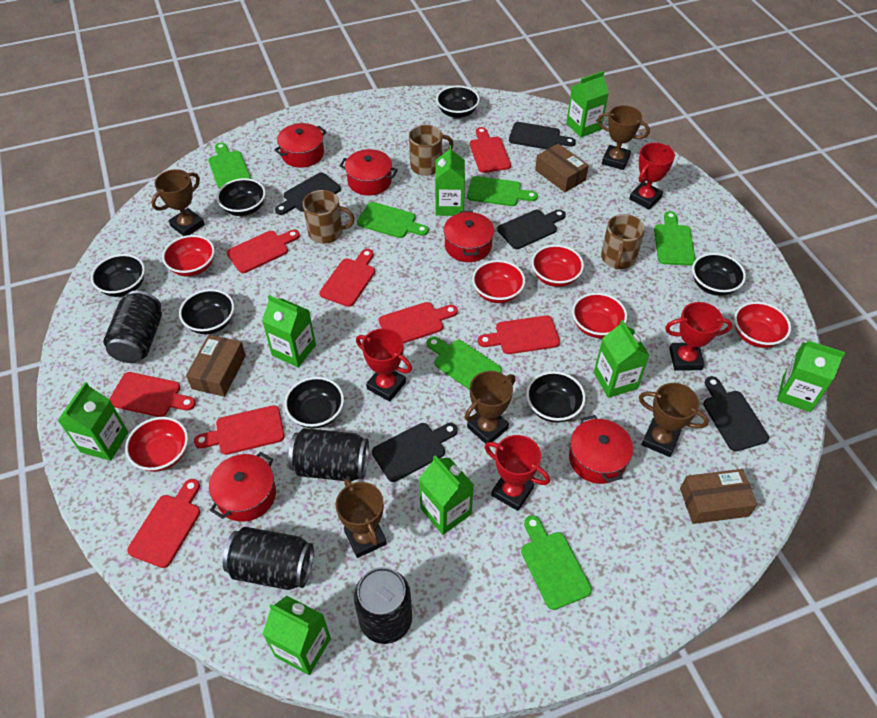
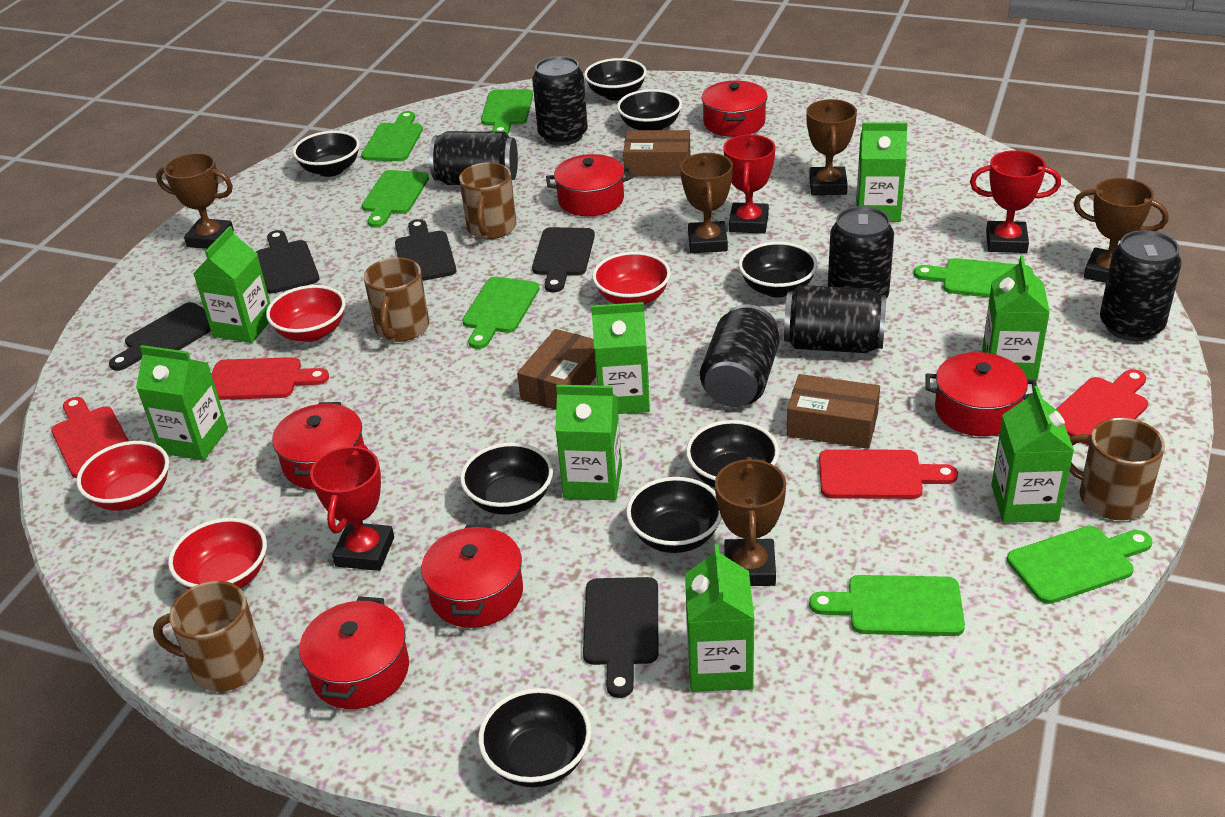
black bowl: 7 -> 8
black can: 4 -> 6
brown mug: 3 -> 4
green cutting board: 6 -> 7
red bowl: 6 -> 4
red cutting board: 8 -> 4
red pot: 5 -> 6
red trophy: 4 -> 3

